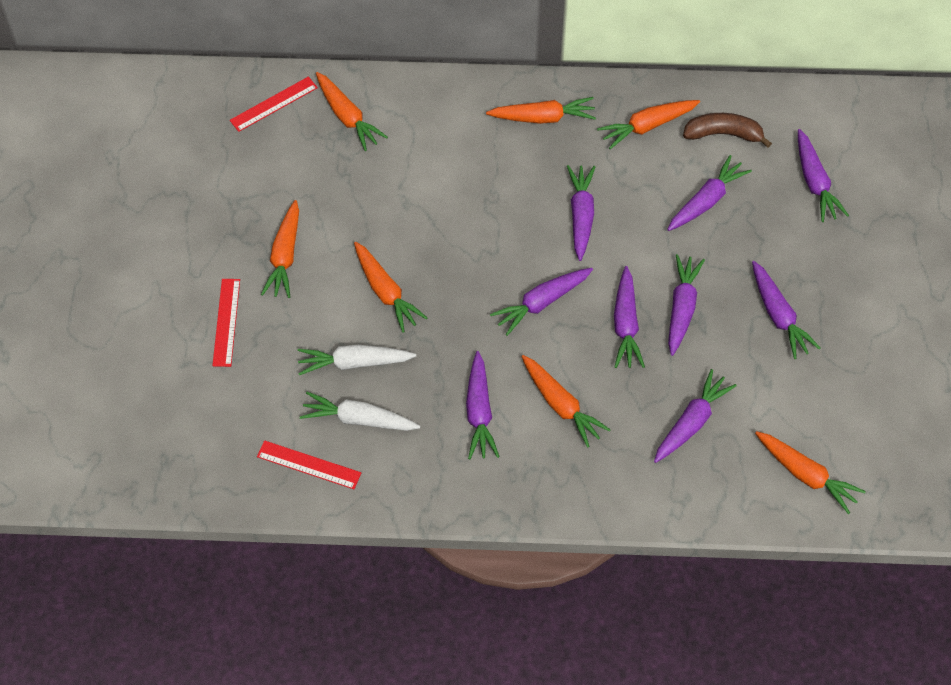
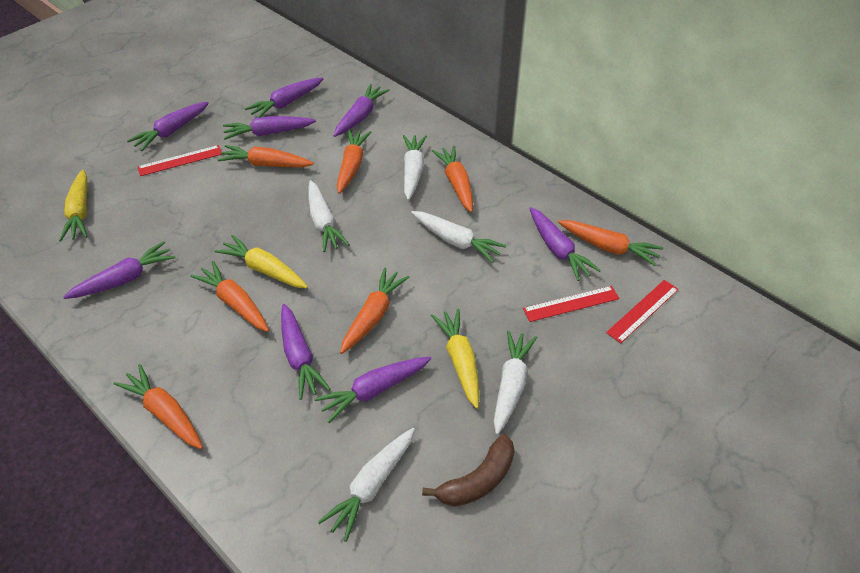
purple carrot: 9 -> 8
white carrot: 2 -> 5
yellow carrot: 0 -> 3

